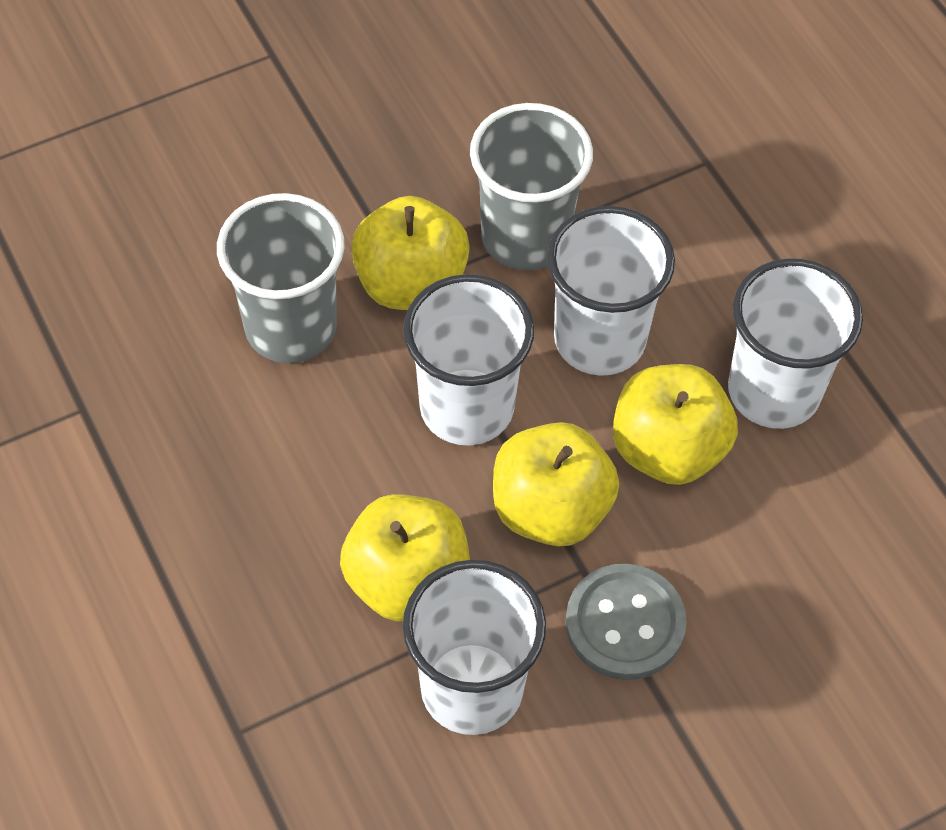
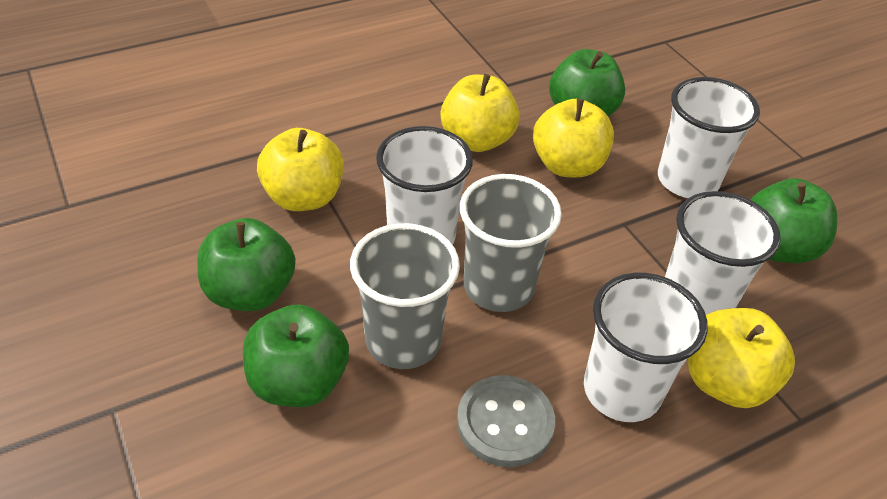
green apple: 0 -> 4

